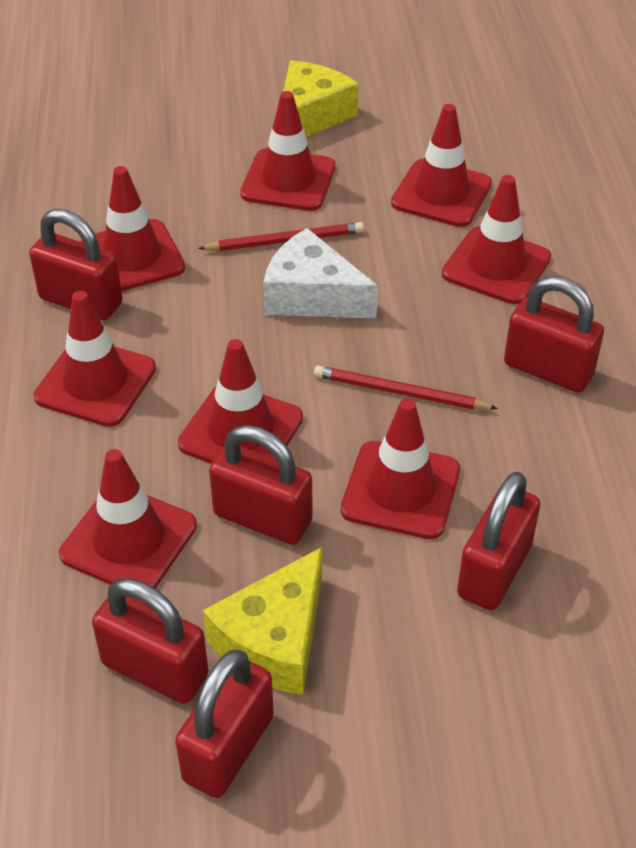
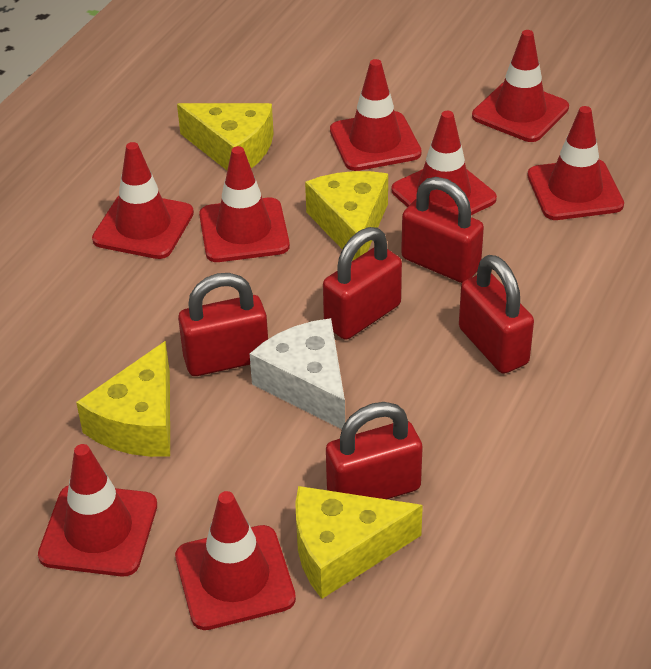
red padlock: 6 -> 5
red pencil: 2 -> 0
yellow cheese: 2 -> 4

